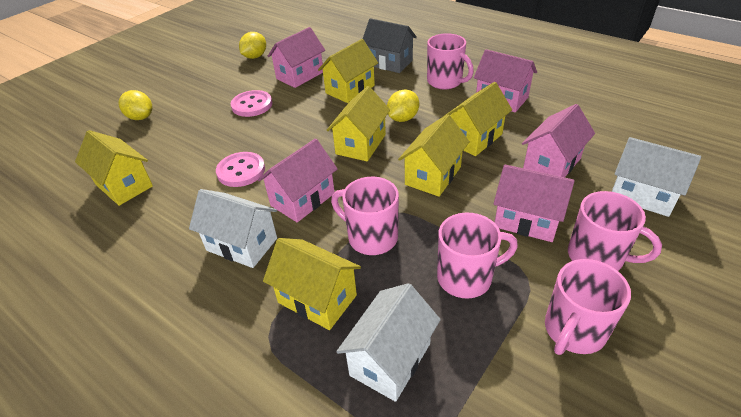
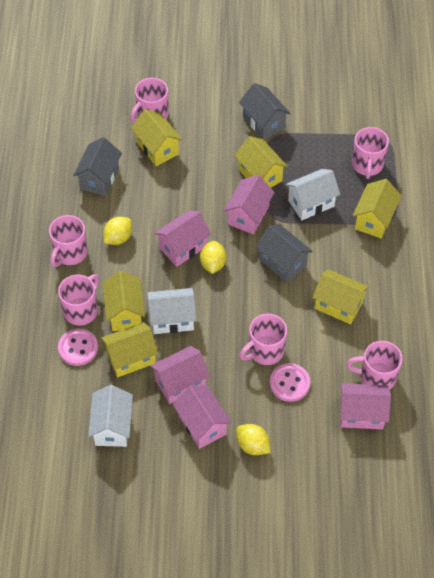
grey house: 1 -> 3
pink mug: 5 -> 6

